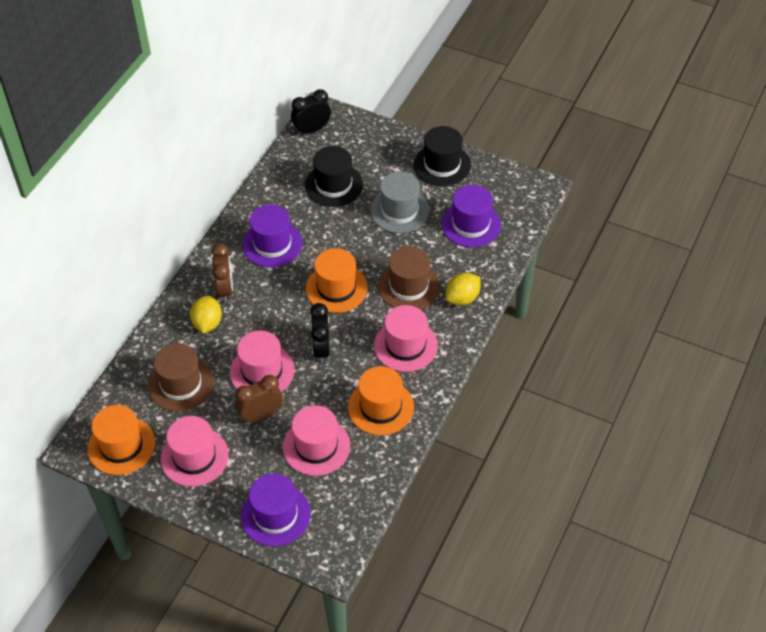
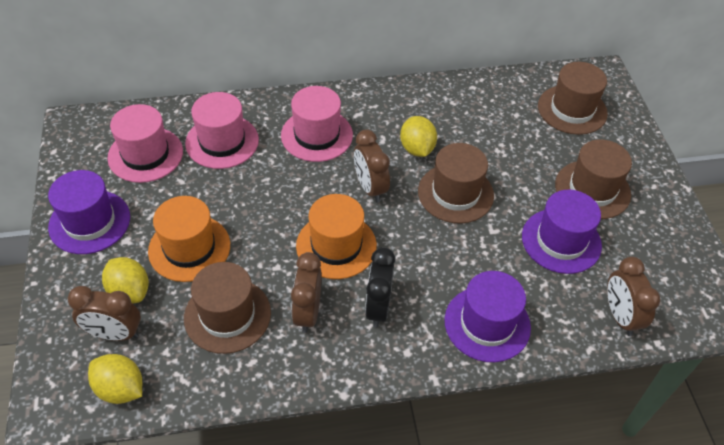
black clock: 2 -> 1
black hat: 2 -> 0
brown clock: 2 -> 4
brown hat: 2 -> 4
grey hat: 1 -> 0
orange hat: 3 -> 2
pink hat: 4 -> 3
yellow lemon: 2 -> 3

